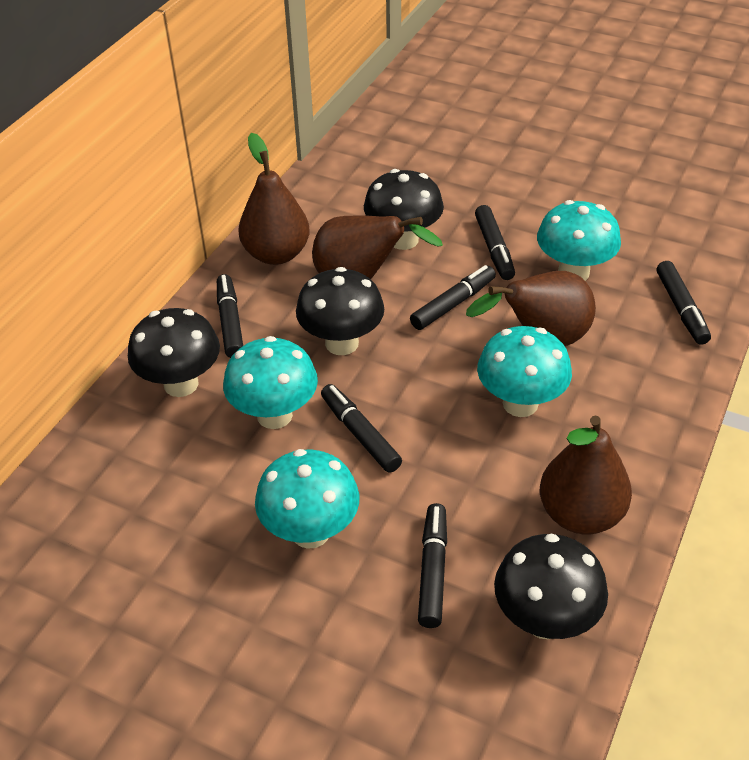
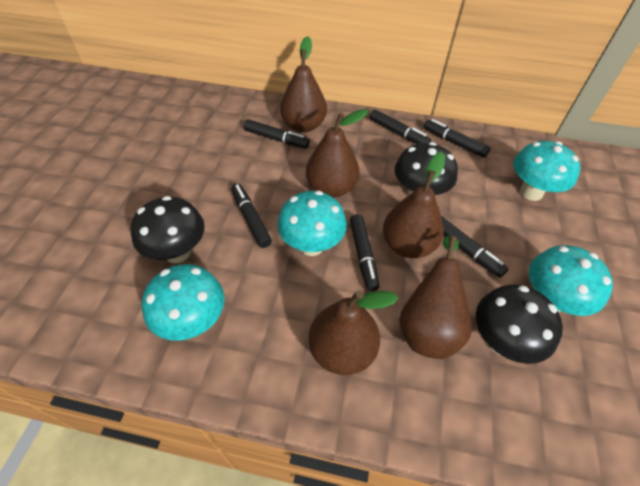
black mushroom: 4 -> 3
brown pear: 4 -> 5

